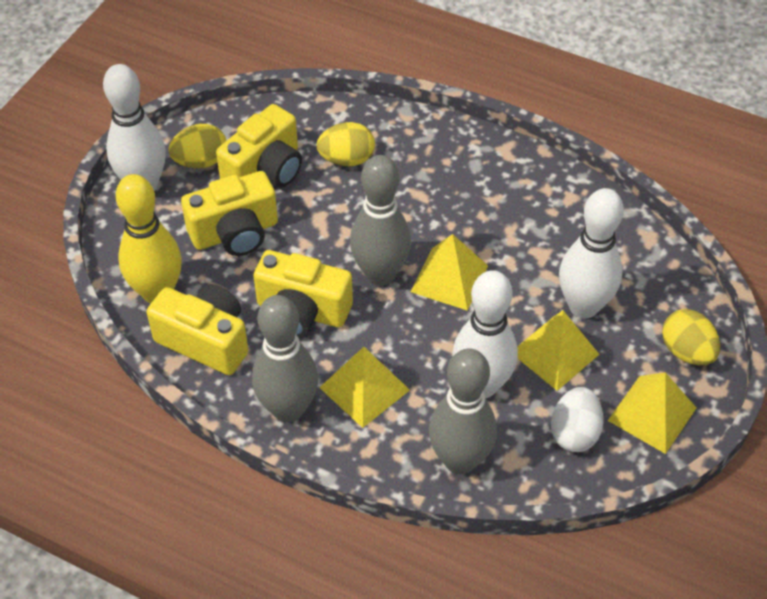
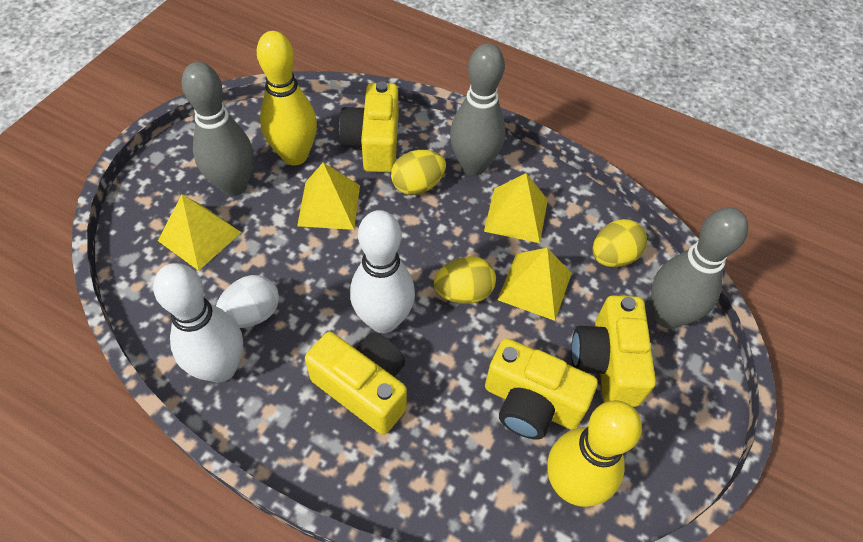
white bowling pin: 3 -> 2
yellow bowling pin: 1 -> 2

